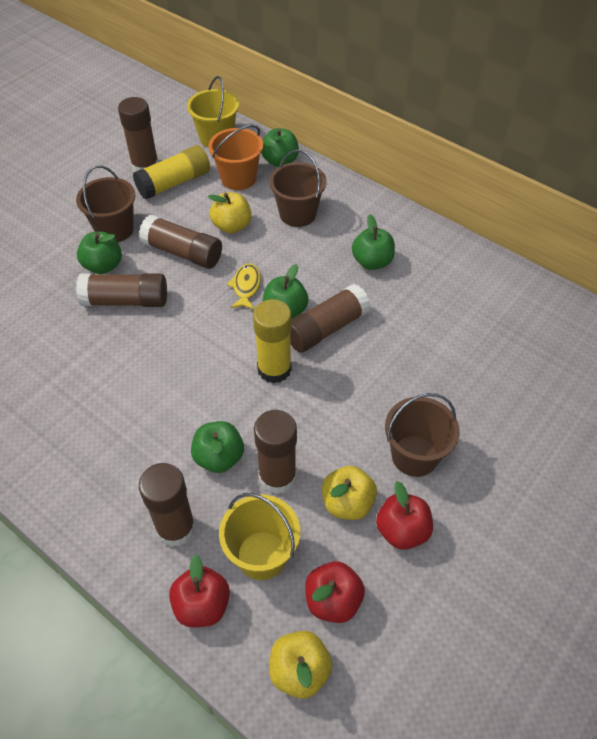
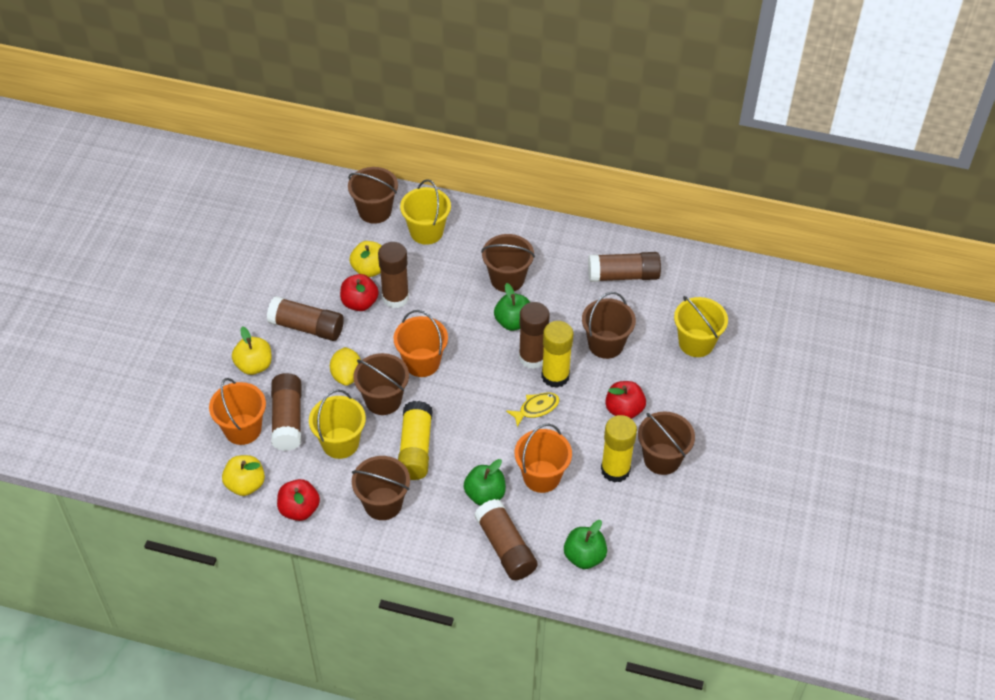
brown bucket: 3 -> 6
green apple: 5 -> 3
orange bucket: 1 -> 3
yellow bucket: 2 -> 3
yellow glue stick: 2 -> 3
yellow lemon: 0 -> 1

